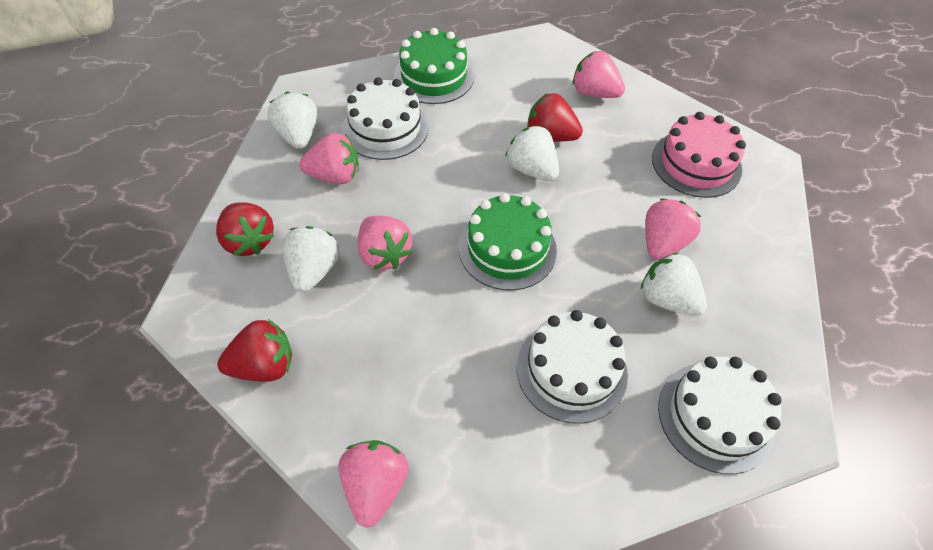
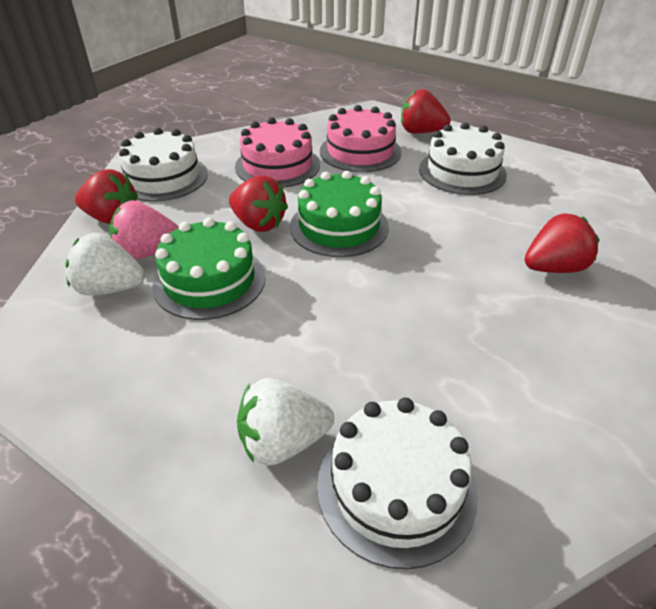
pink cake: 1 -> 2
pink strawberry: 5 -> 1
red strawberry: 3 -> 4
white strawberry: 4 -> 2

